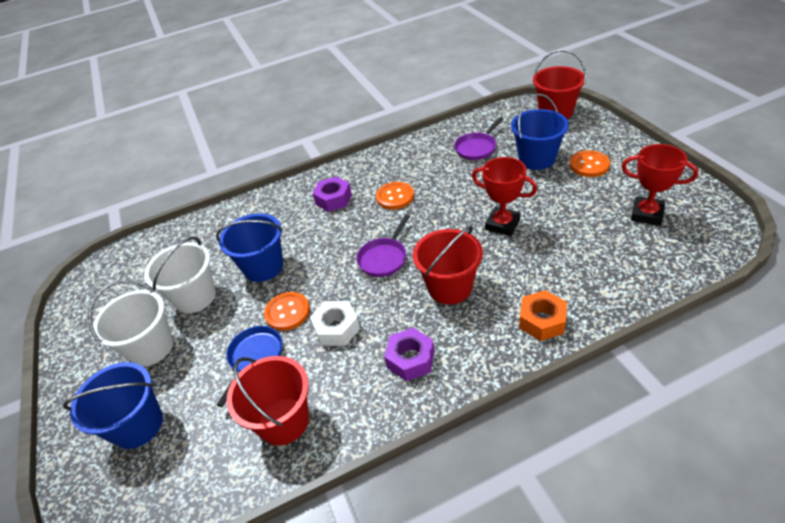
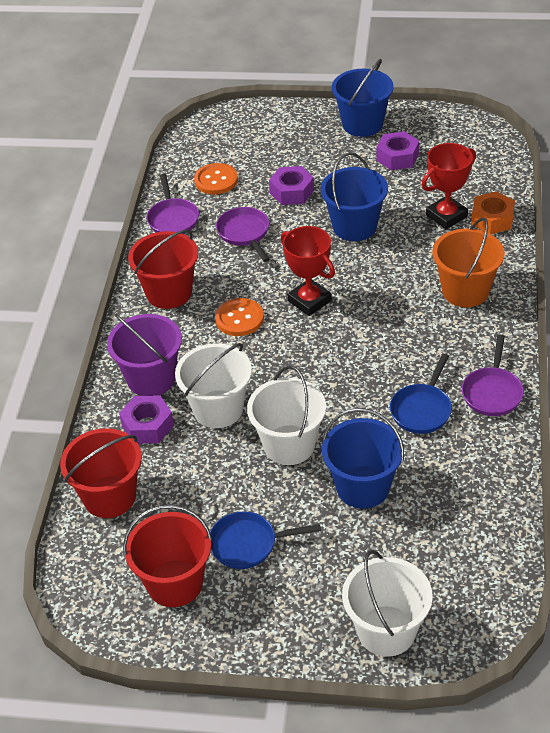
blue pan: 1 -> 2
orange bucket: 0 -> 1
orange button: 3 -> 2
purple bucket: 0 -> 1
purple nut: 2 -> 3
purple pan: 2 -> 3
white bucket: 2 -> 3
white nut: 1 -> 0

